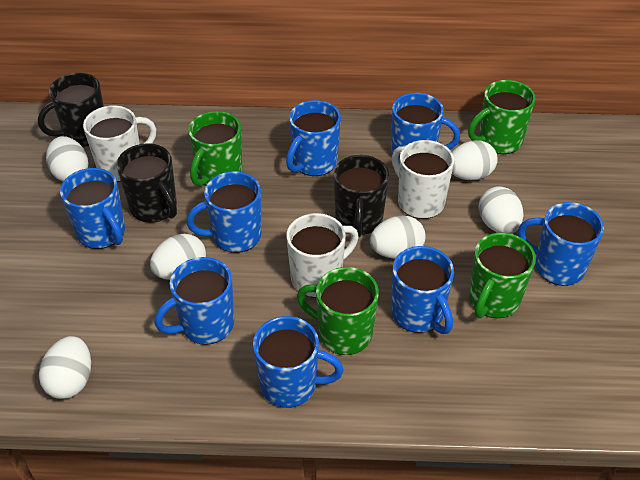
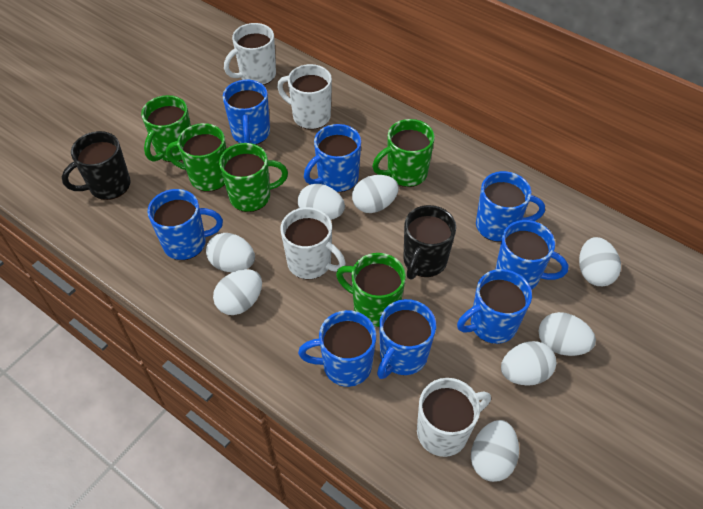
black mug: 3 -> 2
green mug: 4 -> 5
white egg: 6 -> 8
white mug: 3 -> 4

